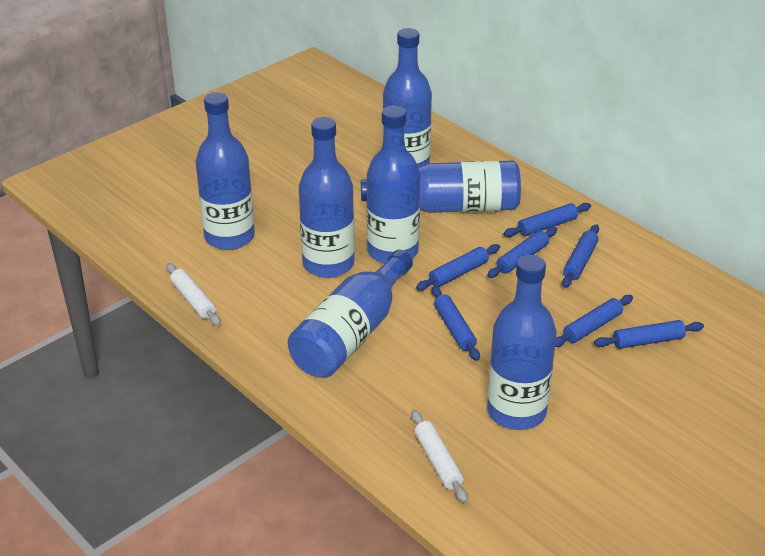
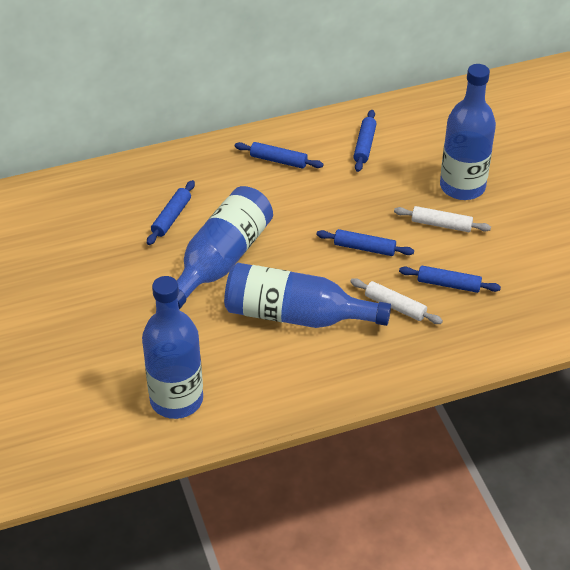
blue bottle: 7 -> 4
blue rolling pin: 7 -> 5

